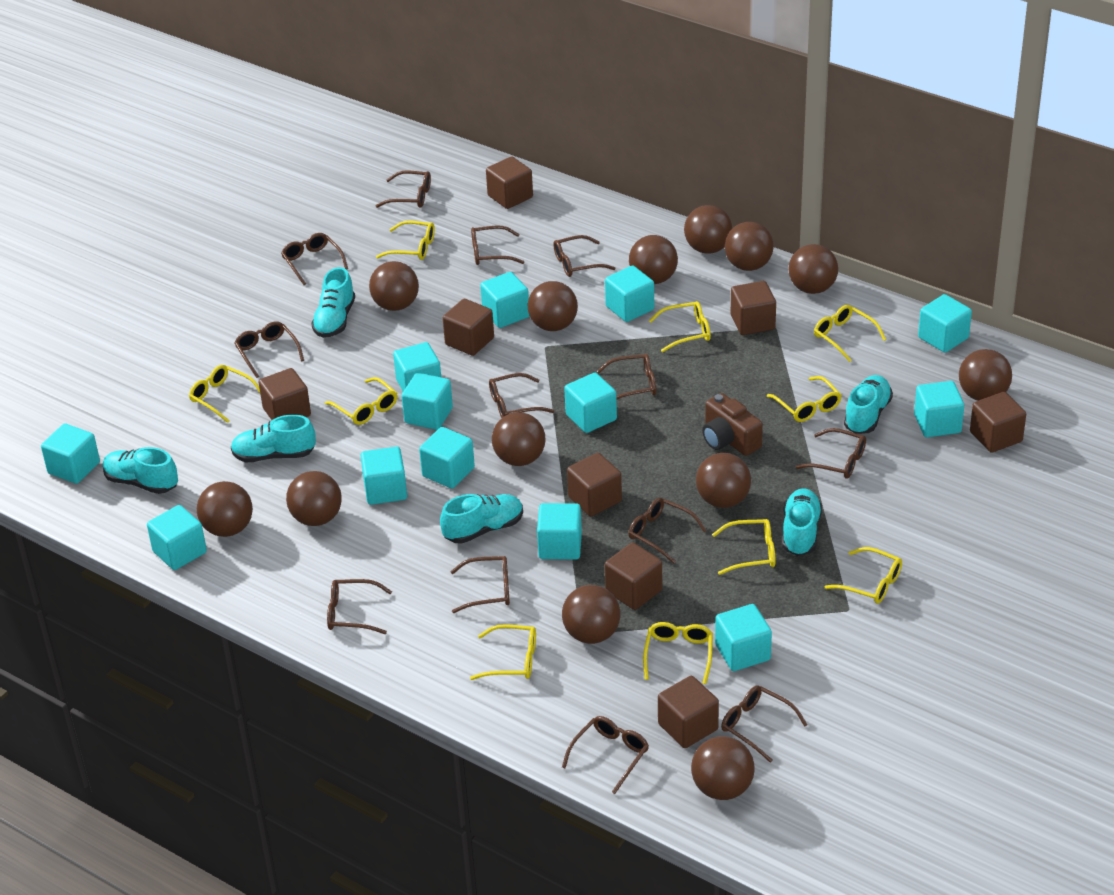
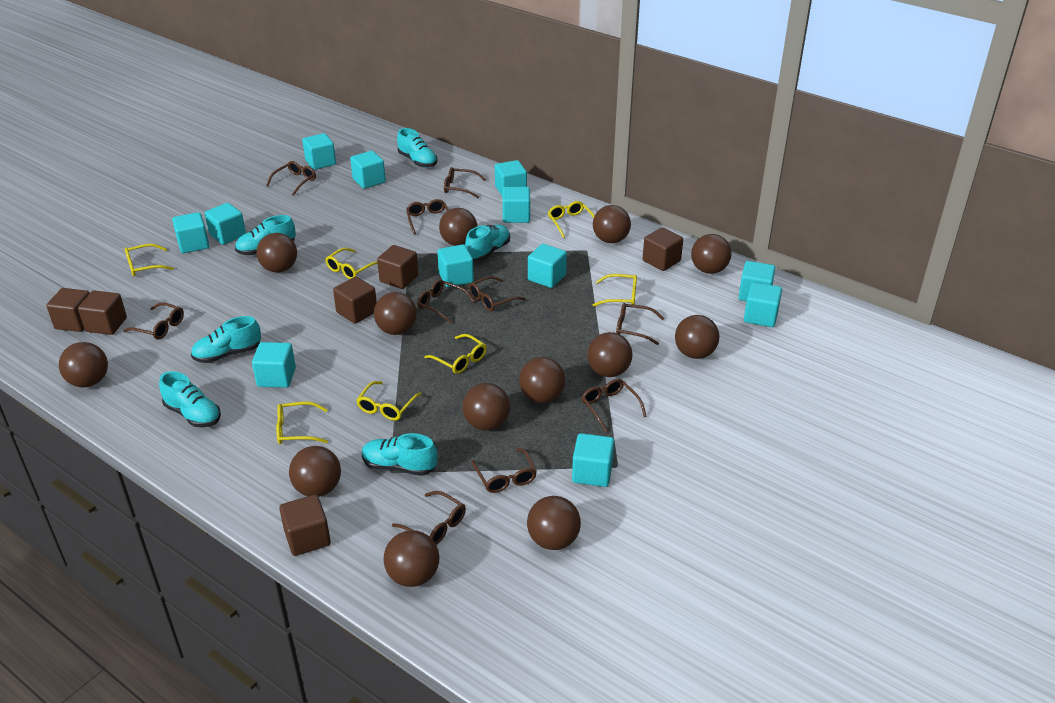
brown camera: 1 -> 0
brown cube: 8 -> 6
brown glasses: 13 -> 10
turquoise cube: 13 -> 12
yellow glasses: 10 -> 7

